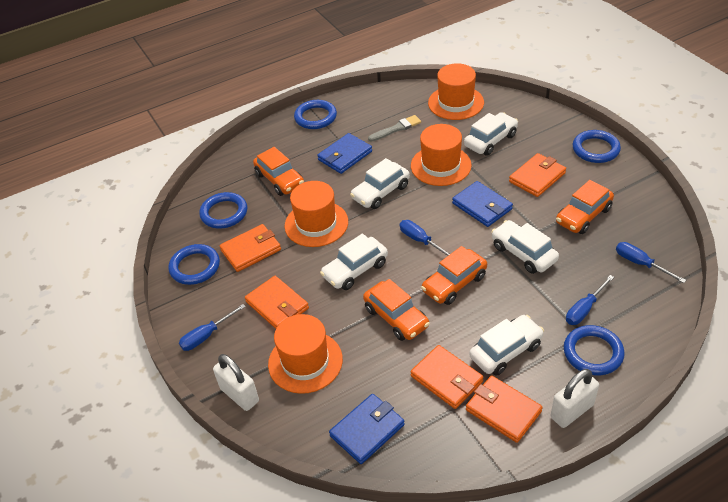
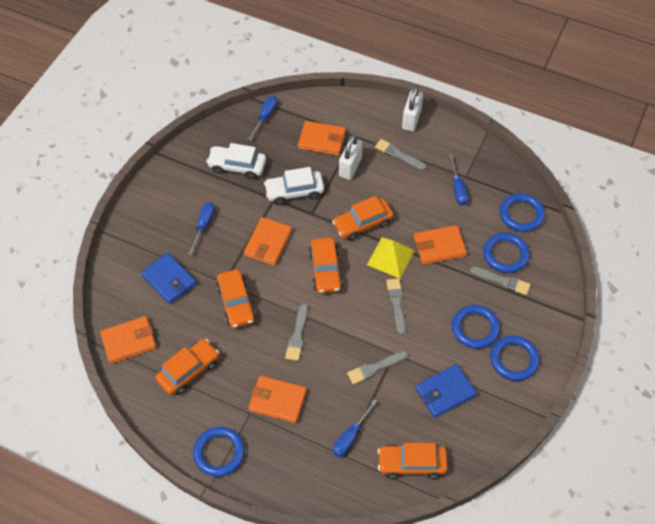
blue wallet: 3 -> 2
grey brush: 1 -> 5
orange car: 4 -> 5
orange hat: 4 -> 0
white car: 5 -> 2
yellow pyramid: 0 -> 1

